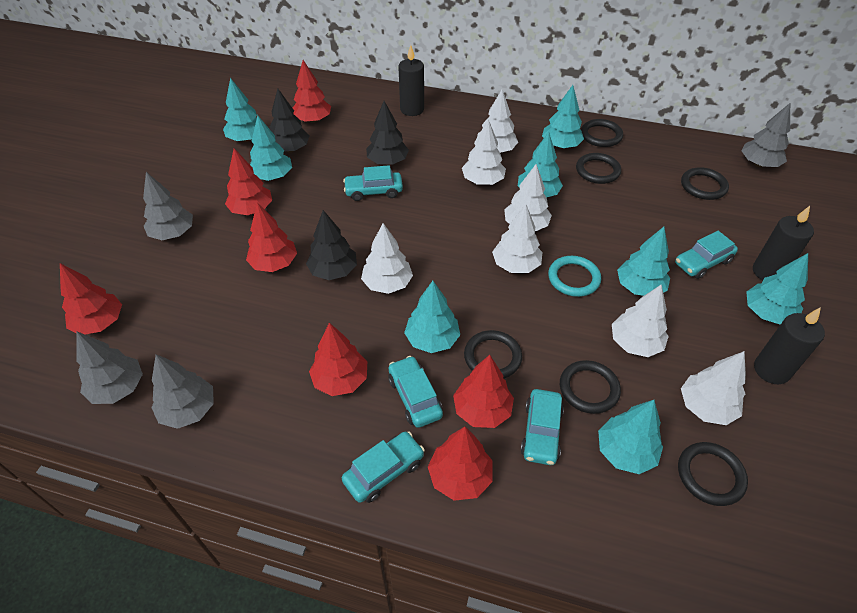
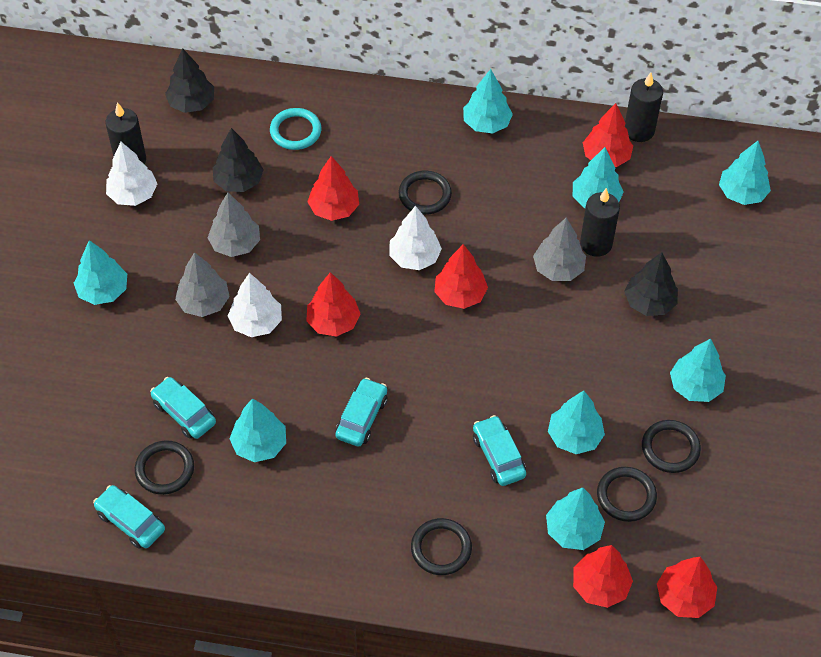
black ring: 6 -> 5
grey tree: 4 -> 3
red tree: 7 -> 6
turquoise car: 5 -> 4
white tree: 7 -> 3

